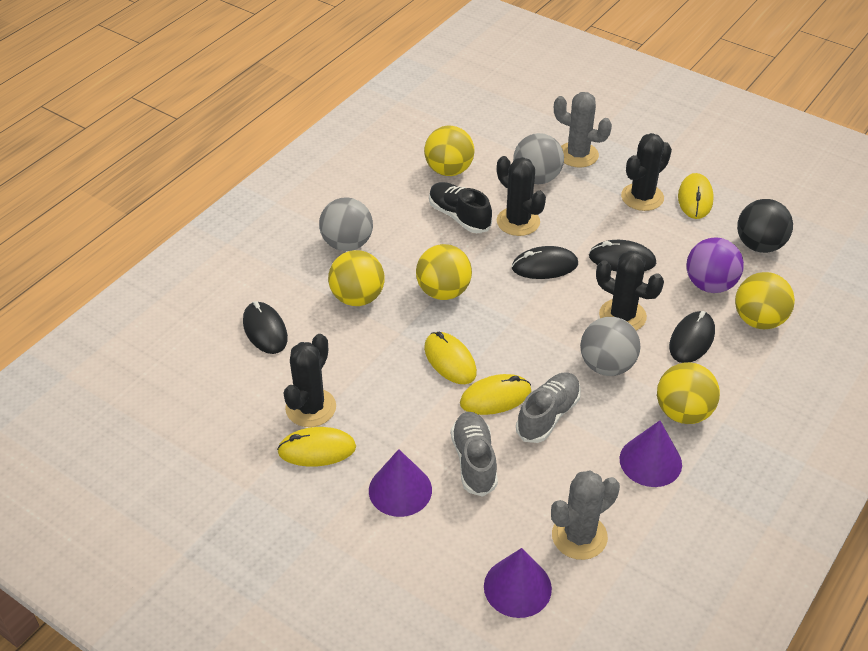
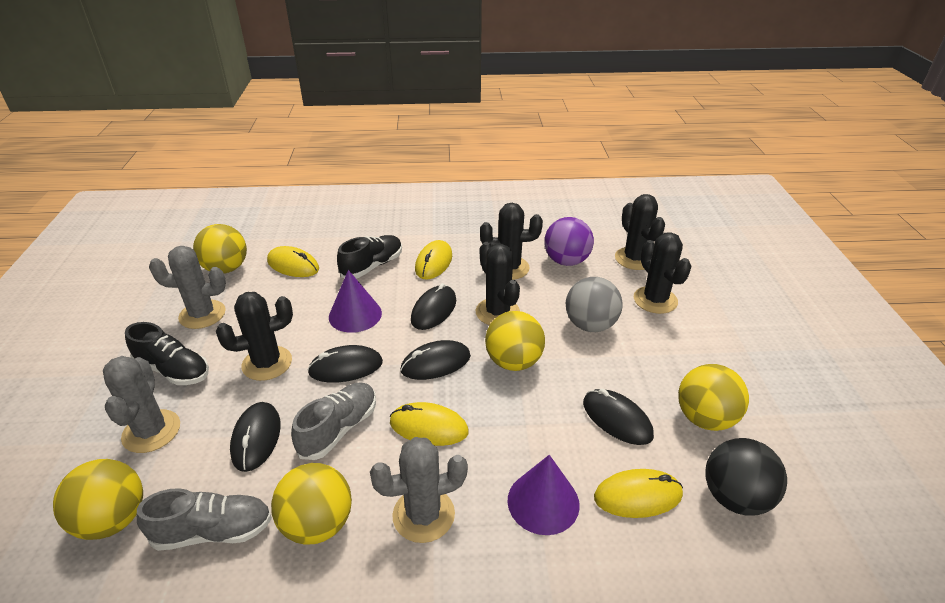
black cactus: 4 -> 5
black mouse: 4 -> 5
black shoe: 1 -> 2
grey ball: 3 -> 1
grey cactus: 2 -> 3
purple cone: 3 -> 2

